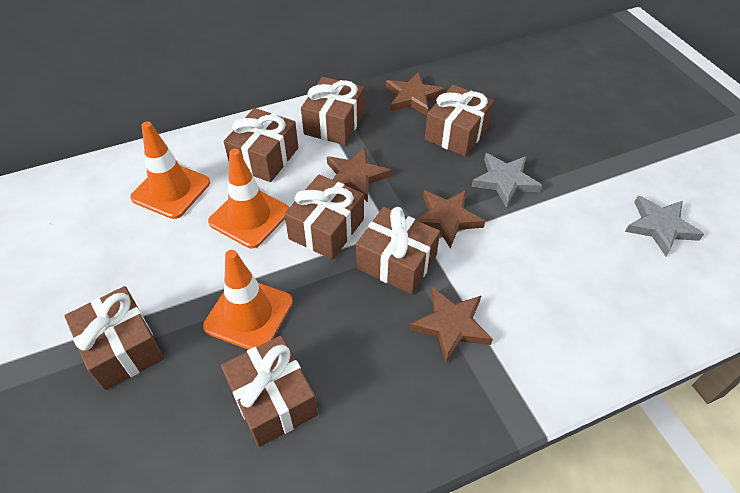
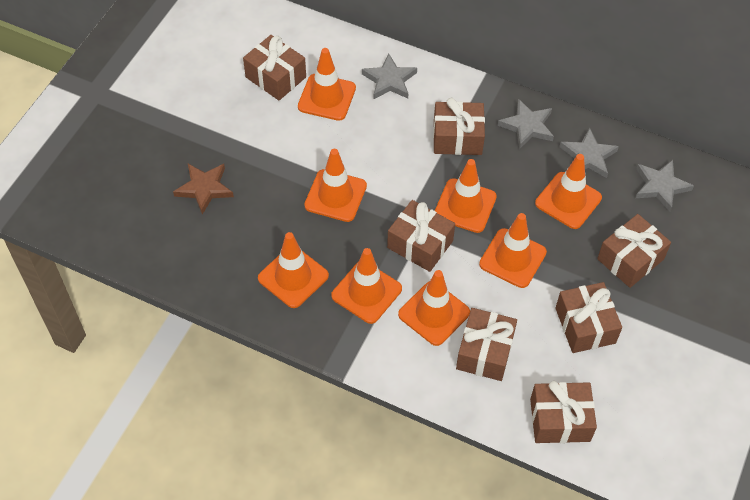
brown star: 4 -> 1
grey star: 2 -> 4
orange traffic cone: 3 -> 8

